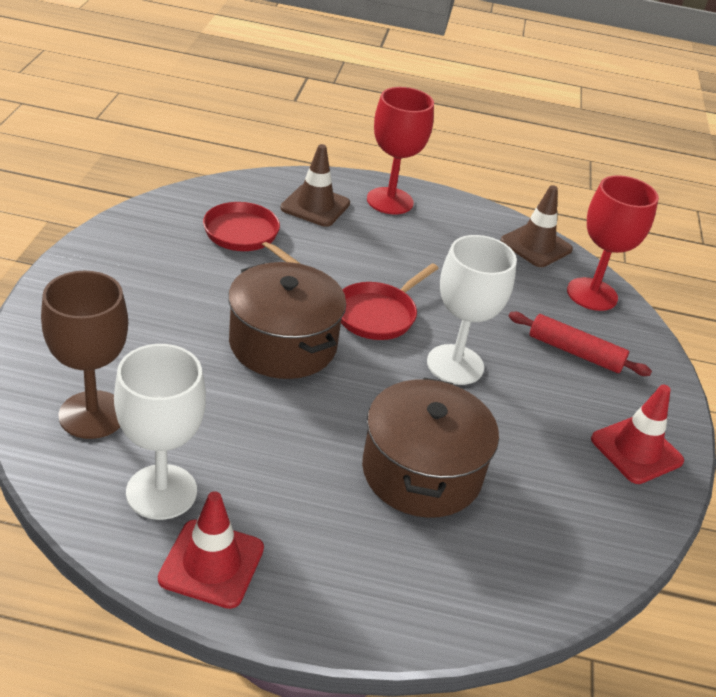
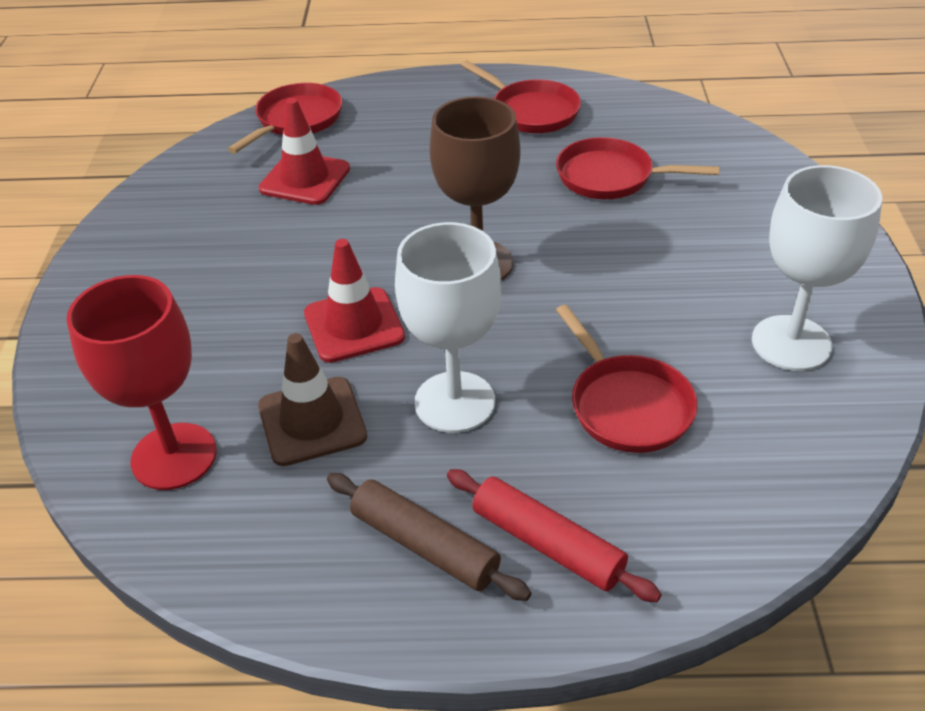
brown pot: 2 -> 0
brown rolling pin: 0 -> 1
brown traffic cone: 2 -> 1
red goblet: 2 -> 1
red pan: 2 -> 4

